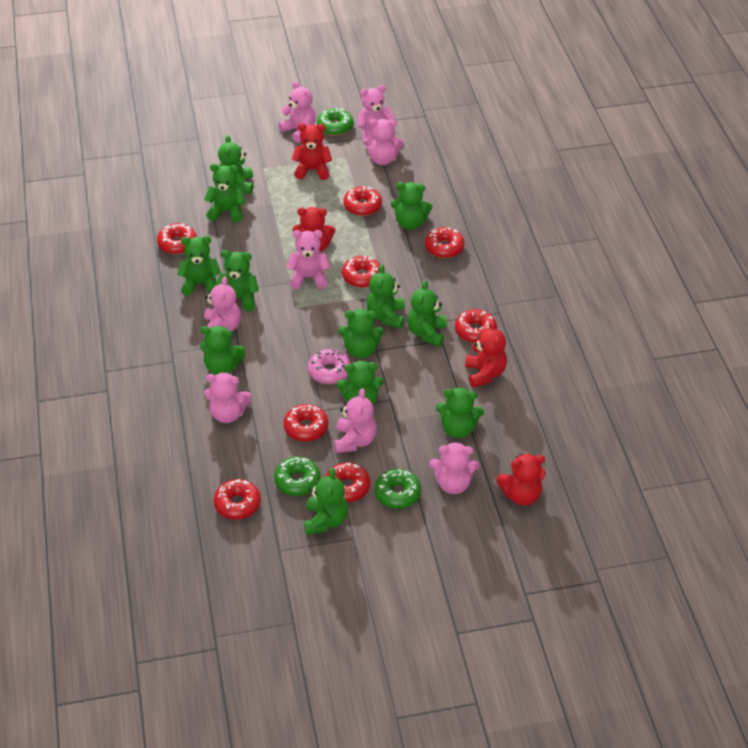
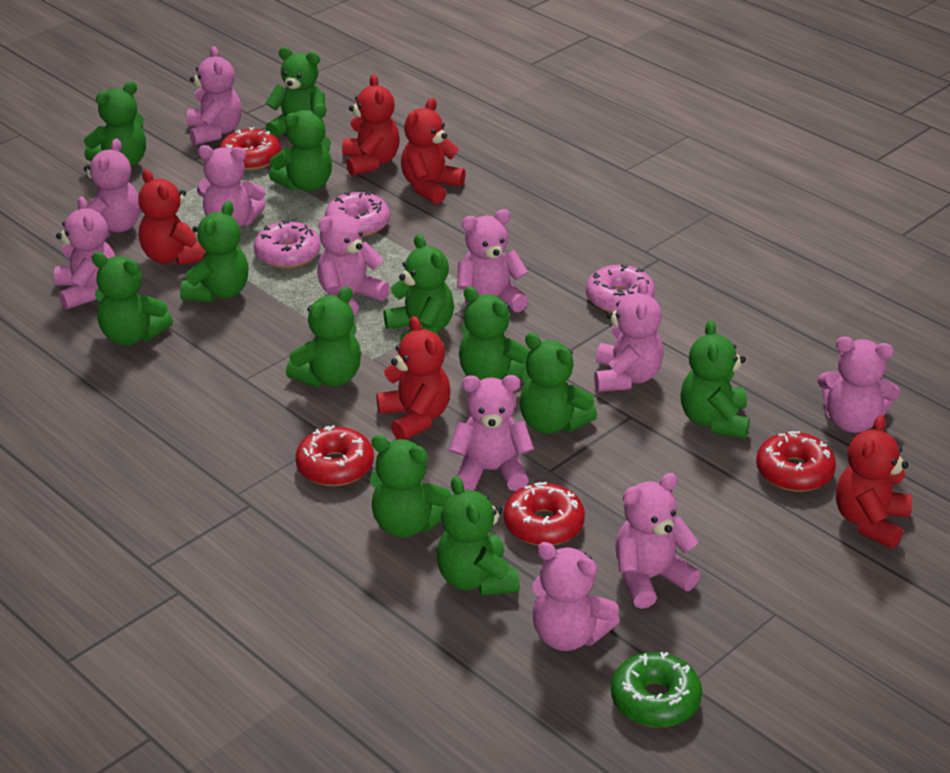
green donut: 3 -> 1
pink donut: 1 -> 3
pink teddy bear: 8 -> 11
red donut: 8 -> 4
red teddy bear: 4 -> 5

